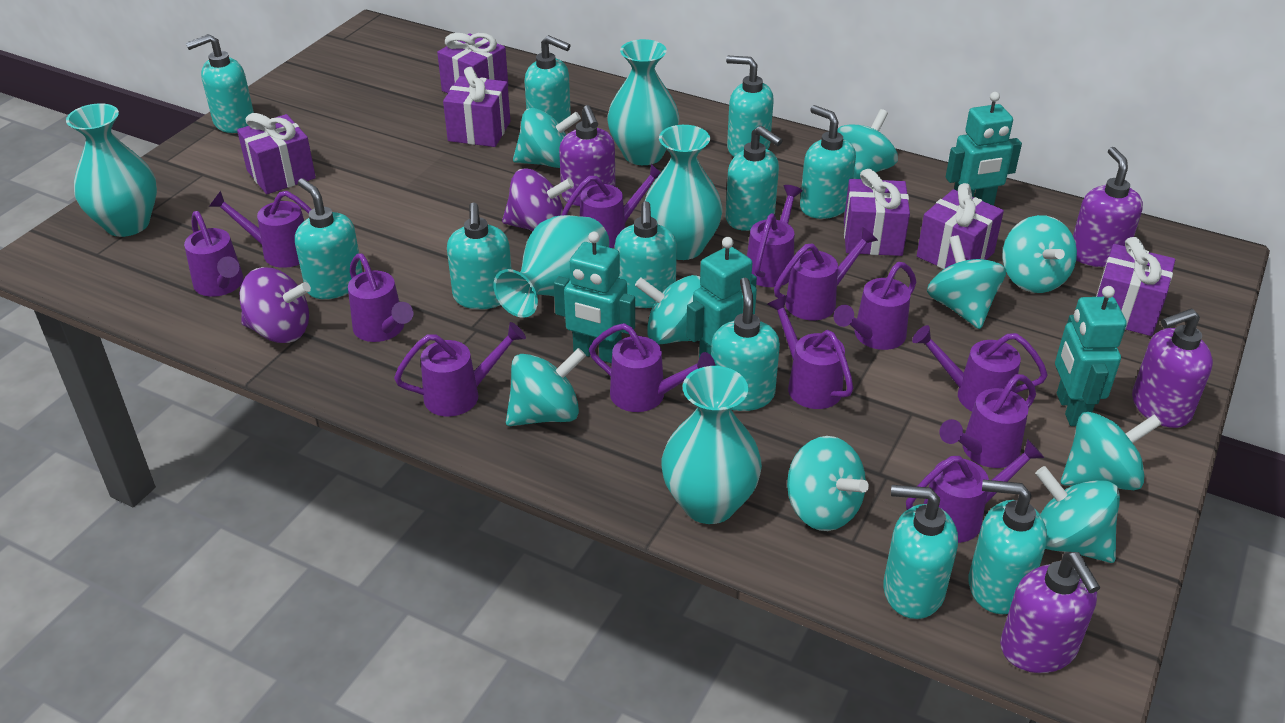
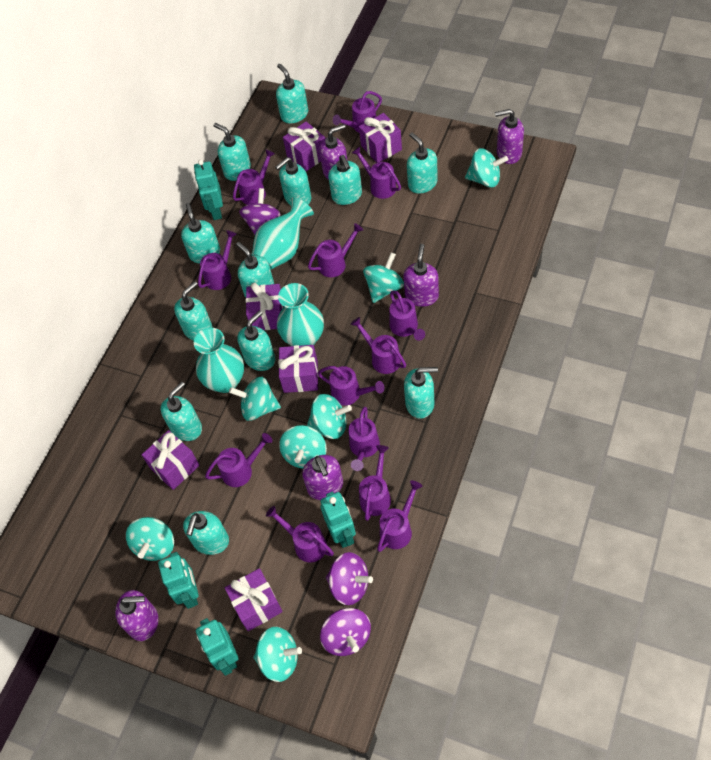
purple soap dispenser: 4 -> 5
purple spinning top: 2 -> 3
turquoise soap dispenser: 11 -> 12
turquoise spinning top: 9 -> 7
turquoise vase: 5 -> 3

